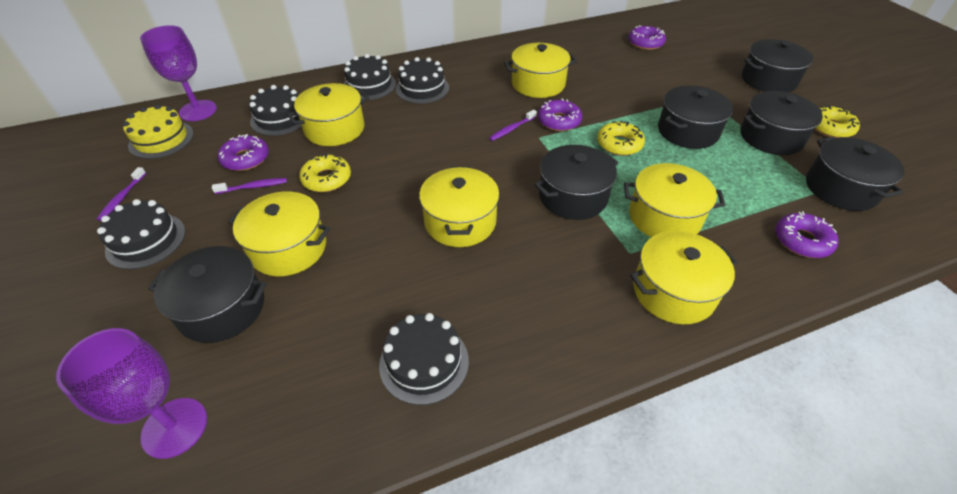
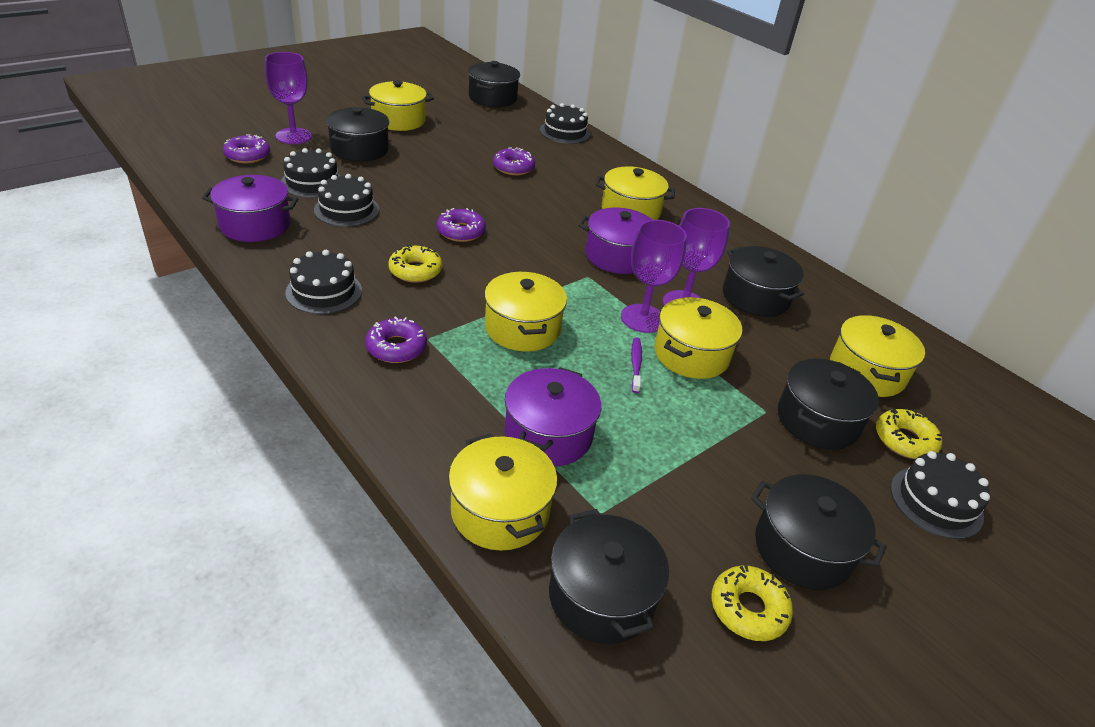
purple goblet: 2 -> 3
purple pot: 0 -> 3
purple toothbrush: 3 -> 1
yellow cake: 1 -> 0

